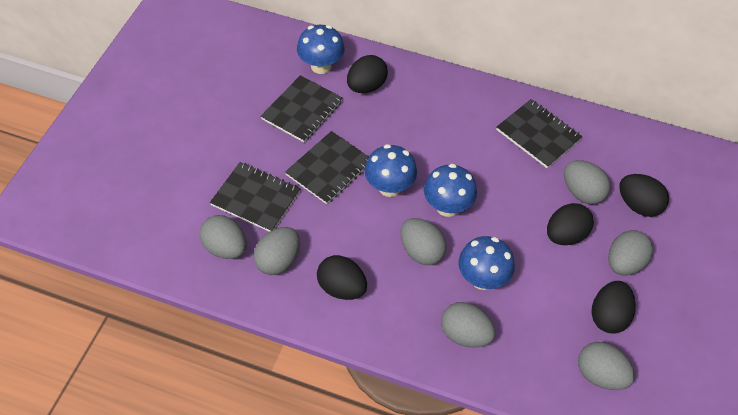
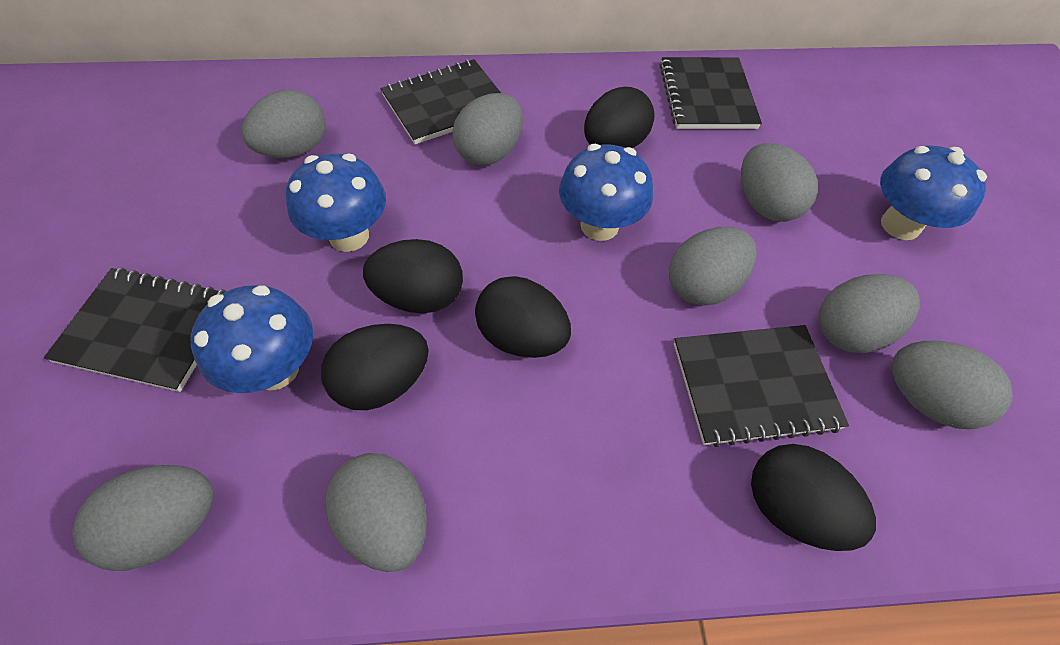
grey egg: 7 -> 8

